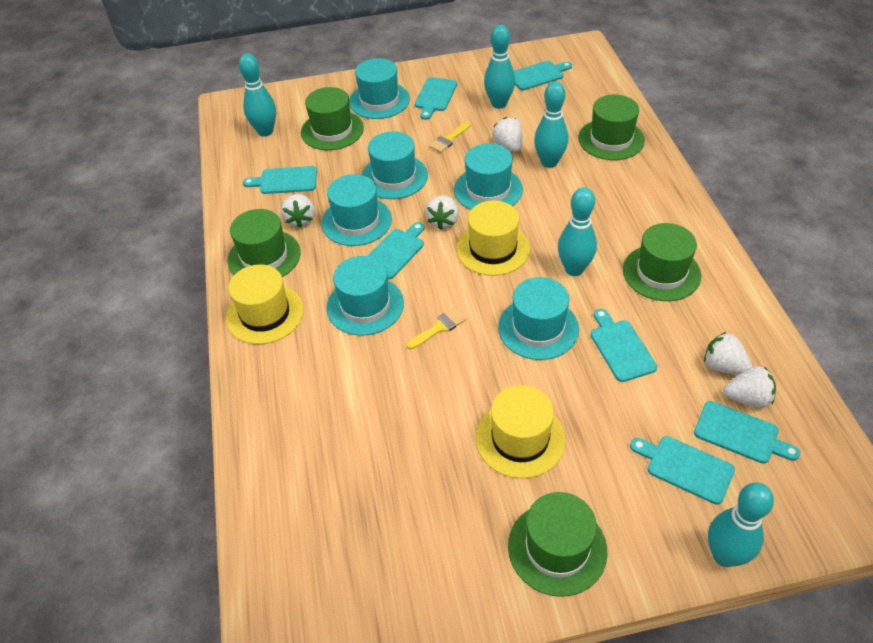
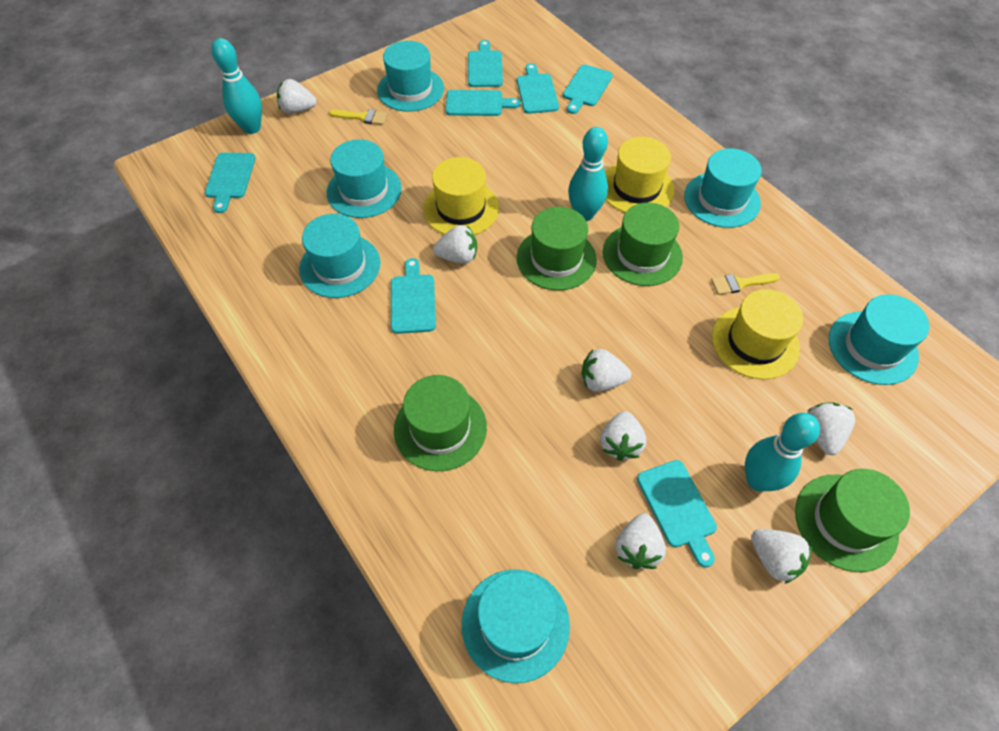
green hat: 5 -> 4
turquoise bowling pin: 5 -> 3
white strawberry: 5 -> 7

